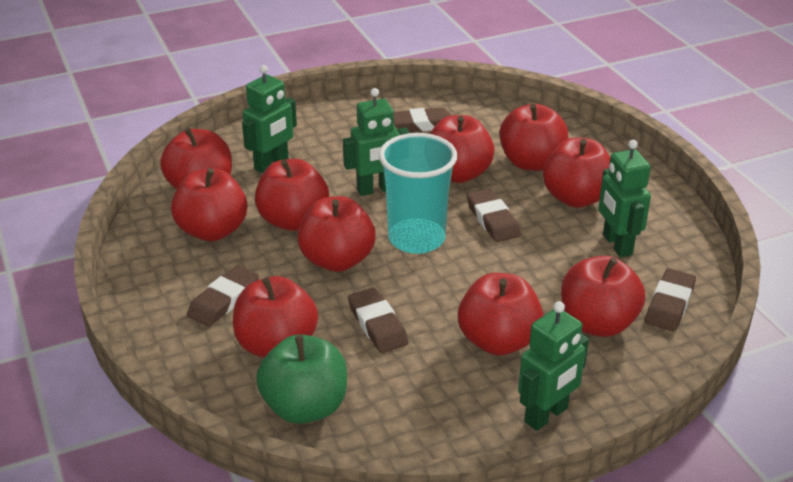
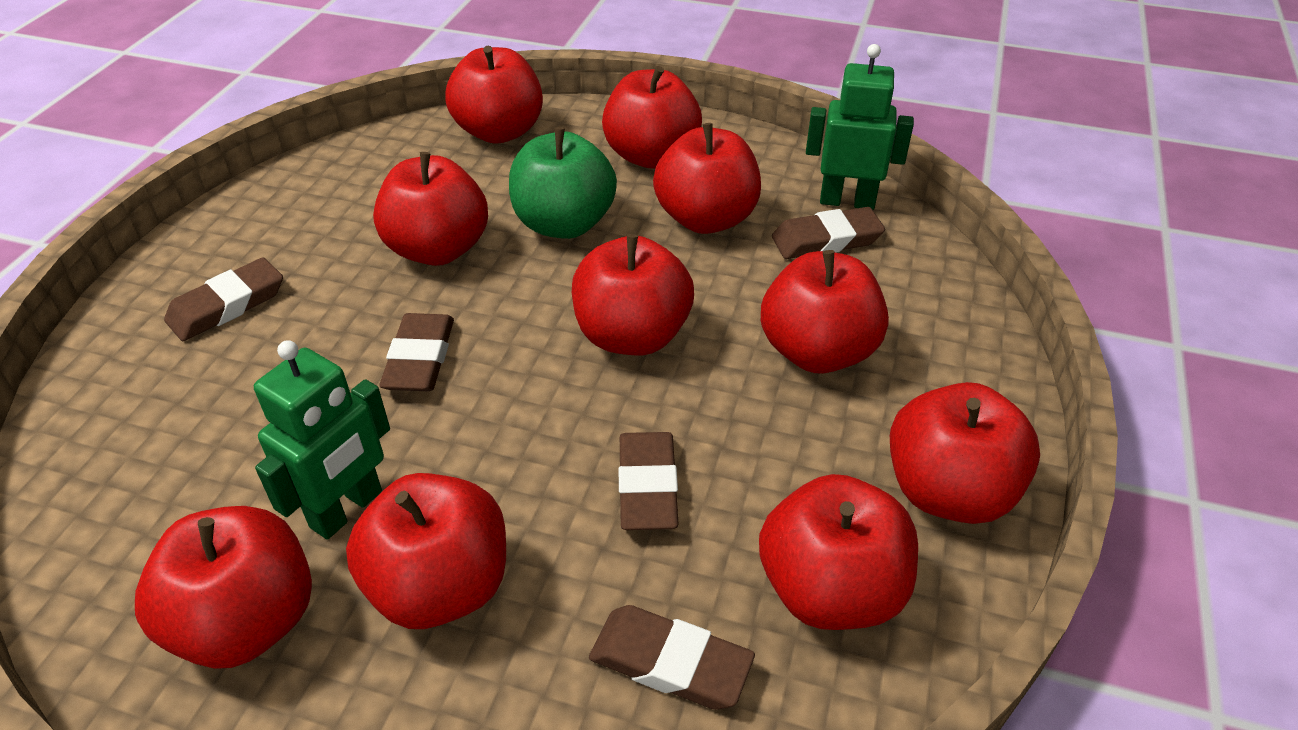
green robot: 4 -> 2
turquoise cup: 1 -> 0

